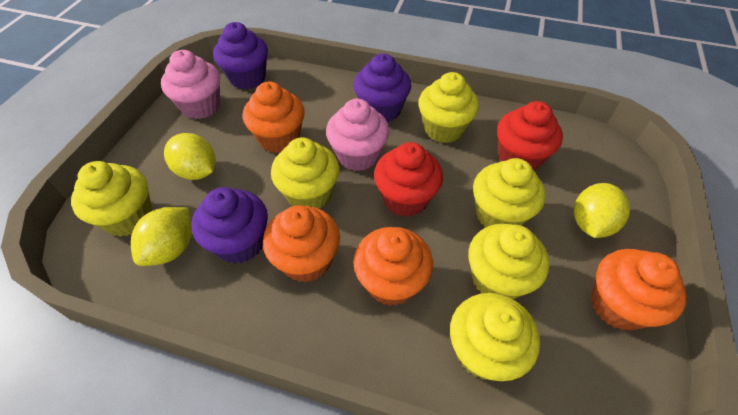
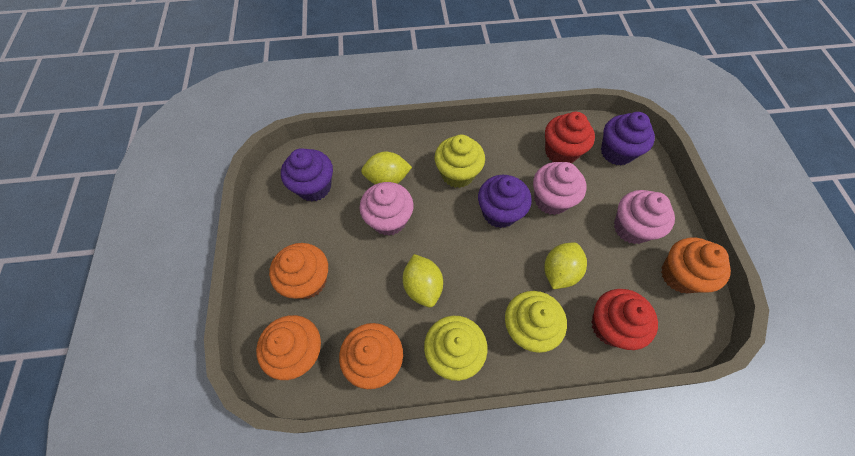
pink cupcake: 2 -> 3
yellow cupcake: 6 -> 3

